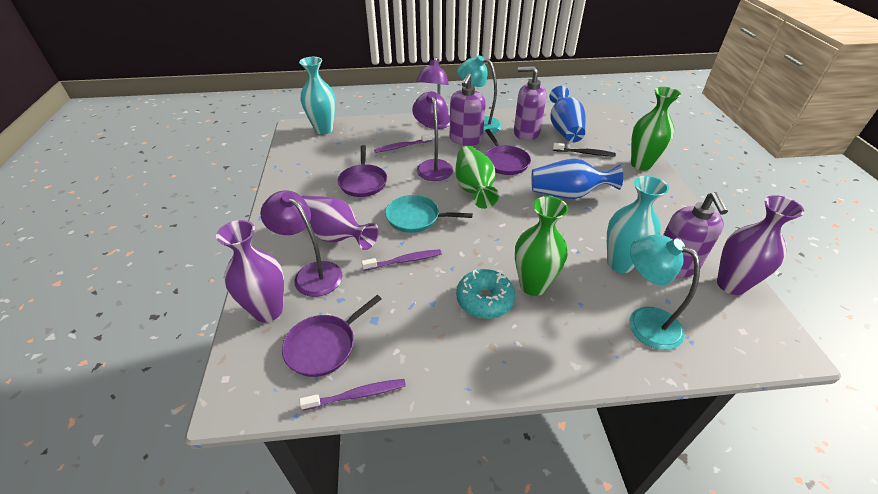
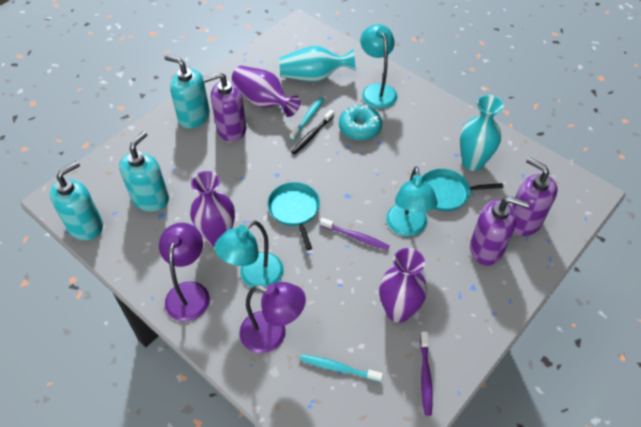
blue vase: 2 -> 0
green vase: 3 -> 0
purple lamp: 3 -> 2
purple pan: 3 -> 0
purple toothbrush: 3 -> 2
turquoise lamp: 2 -> 3
turquoise pan: 1 -> 2
turquoise soap dispenser: 0 -> 3
turquoise toothbrush: 0 -> 2

